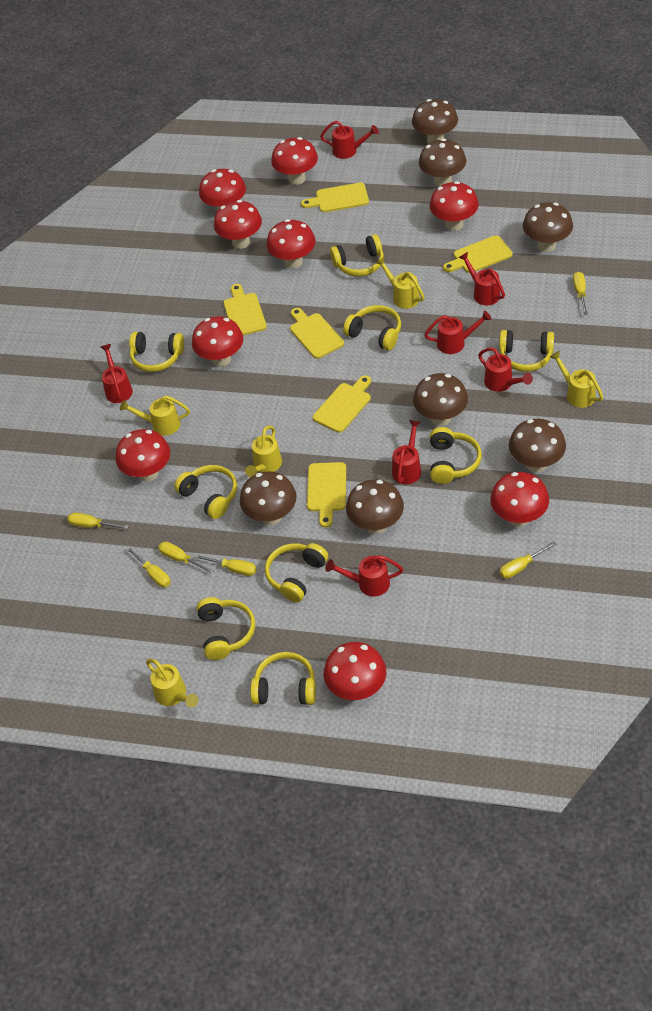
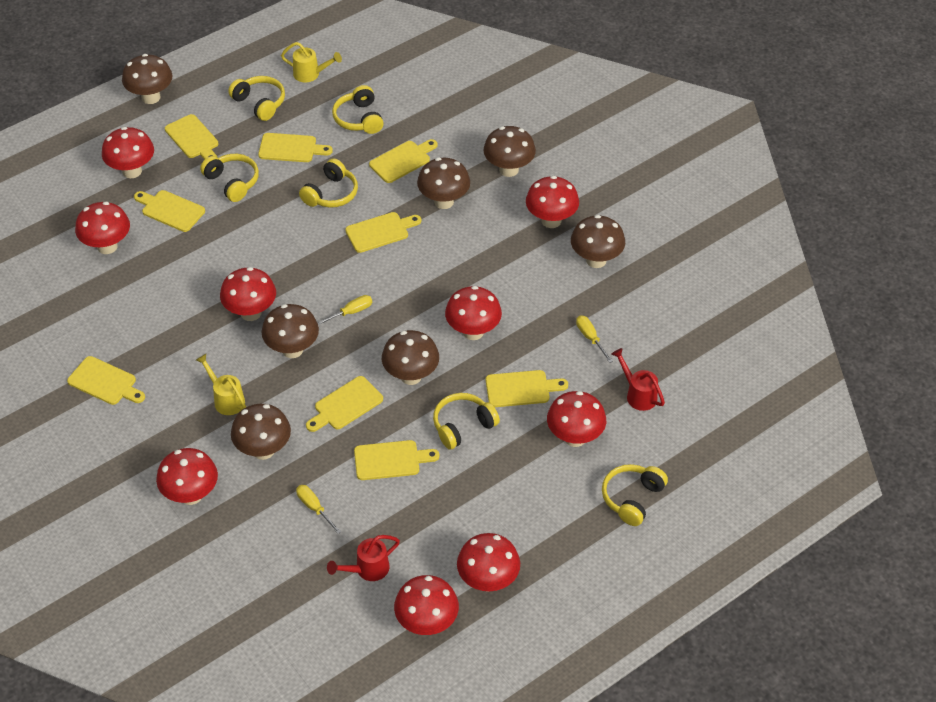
red watering can: 7 -> 2
yellow cutting board: 6 -> 9
yellow headphones: 9 -> 6
yellow screwdriver: 6 -> 3
yellow watering can: 5 -> 2

